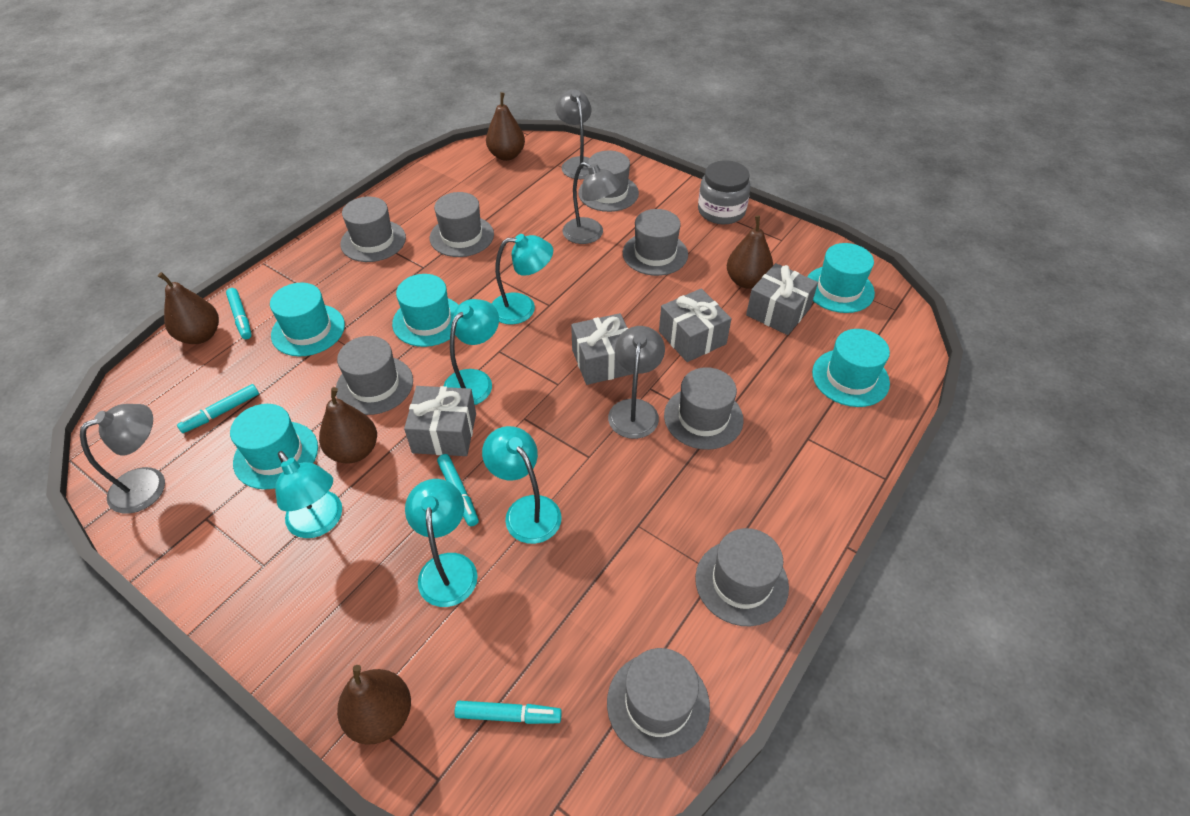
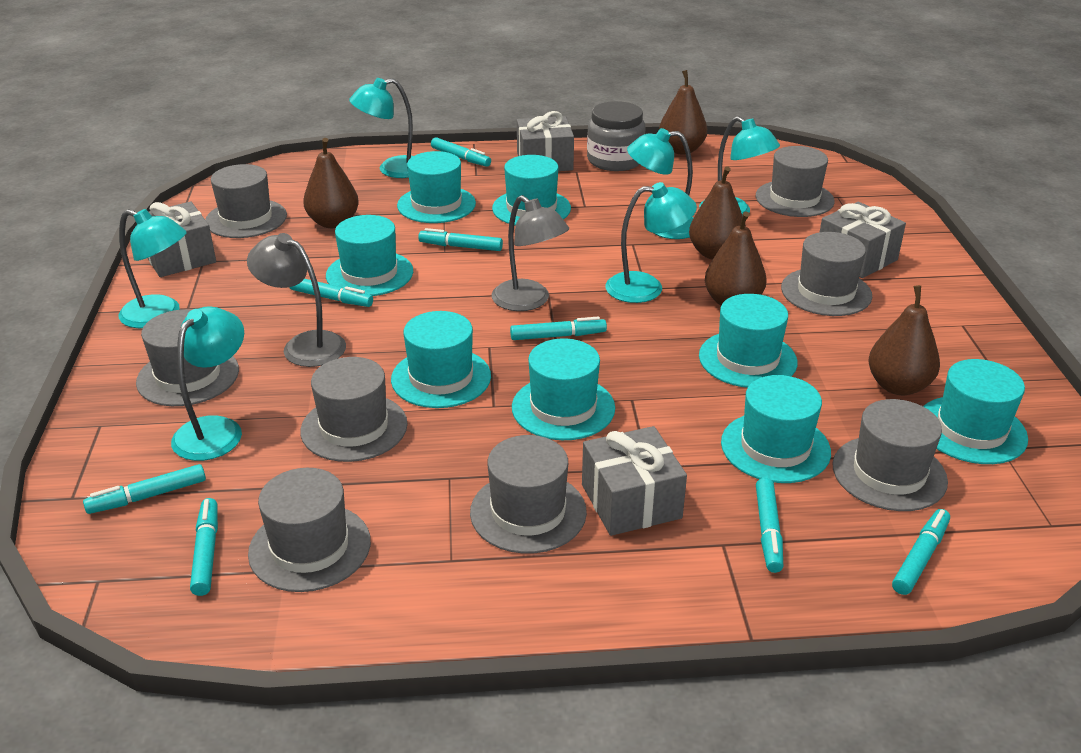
grey lamp: 4 -> 2
turquoise hat: 5 -> 8
turquoise lamp: 5 -> 6
turquoise marker: 4 -> 8

